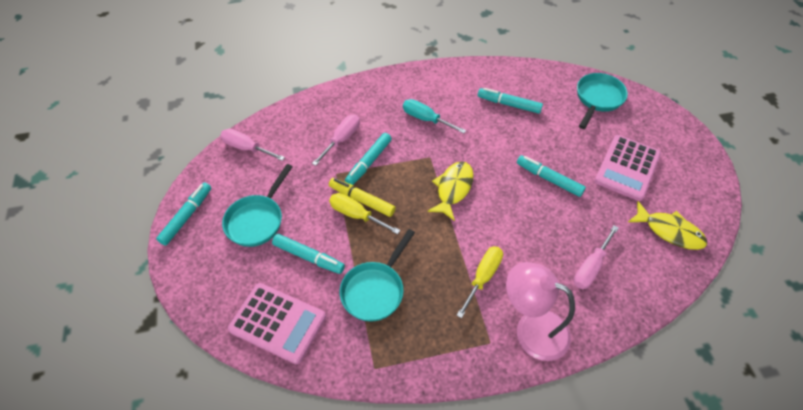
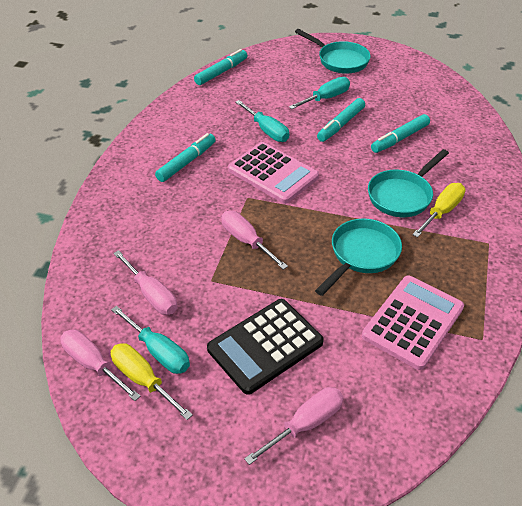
black calculator: 0 -> 1
pink lamp: 1 -> 0
pink screwdriver: 3 -> 4
turquoise marker: 5 -> 4
turquoise screwdriver: 1 -> 3
yellow fish: 2 -> 0
yellow marker: 1 -> 0

